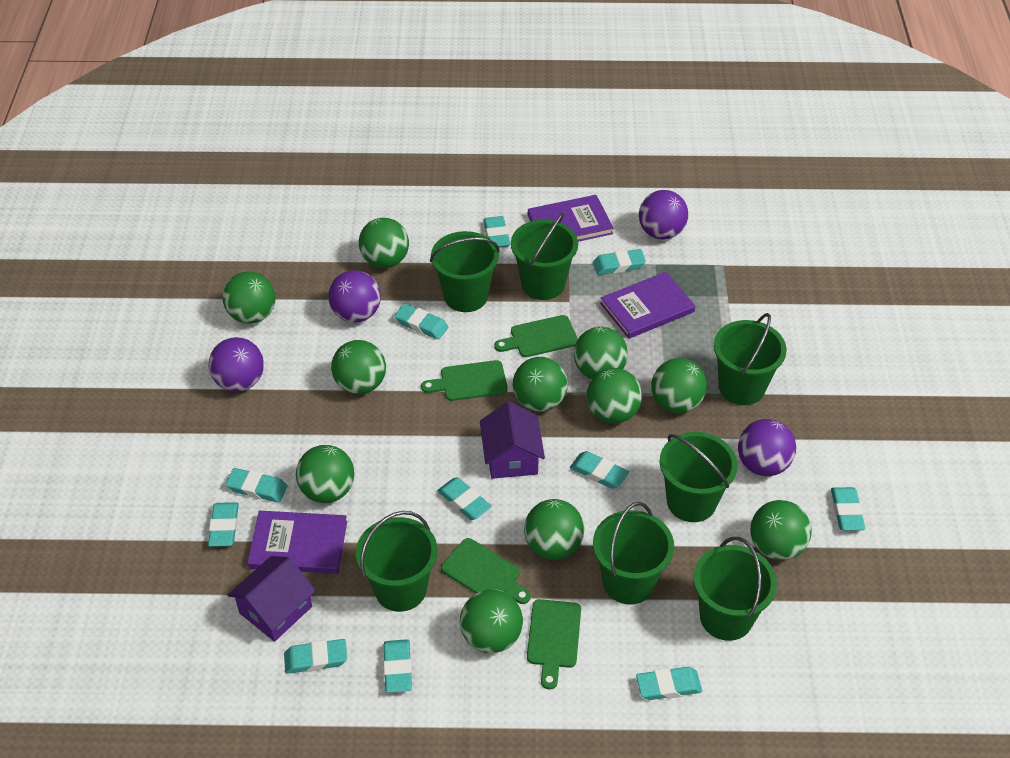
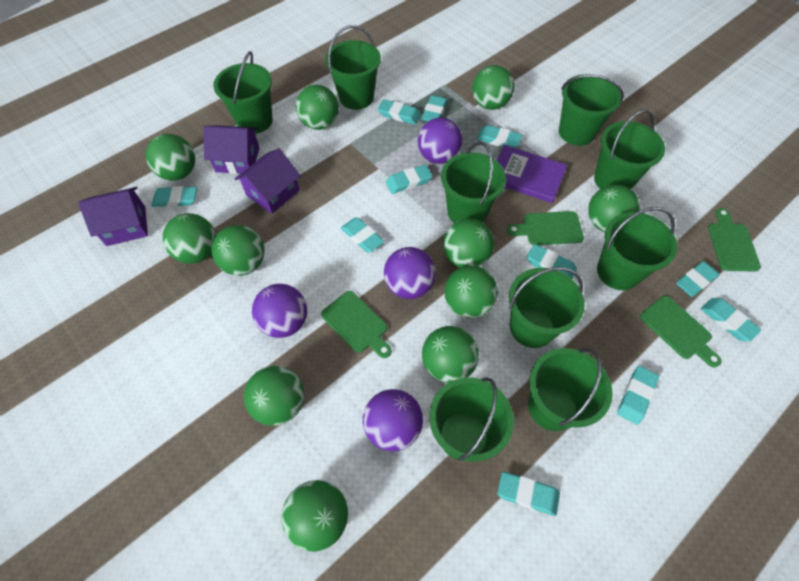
green bucket: 7 -> 9
purple book: 3 -> 1
purple house: 2 -> 3

